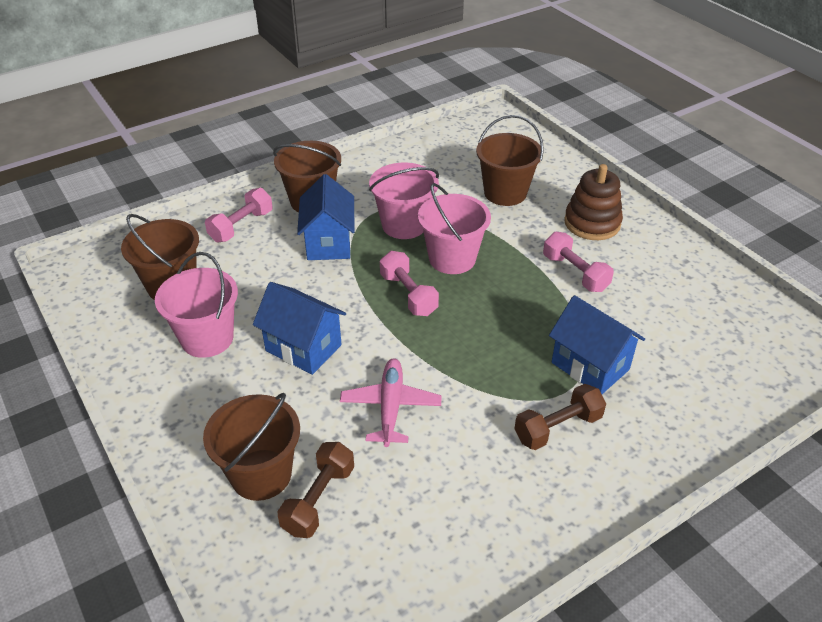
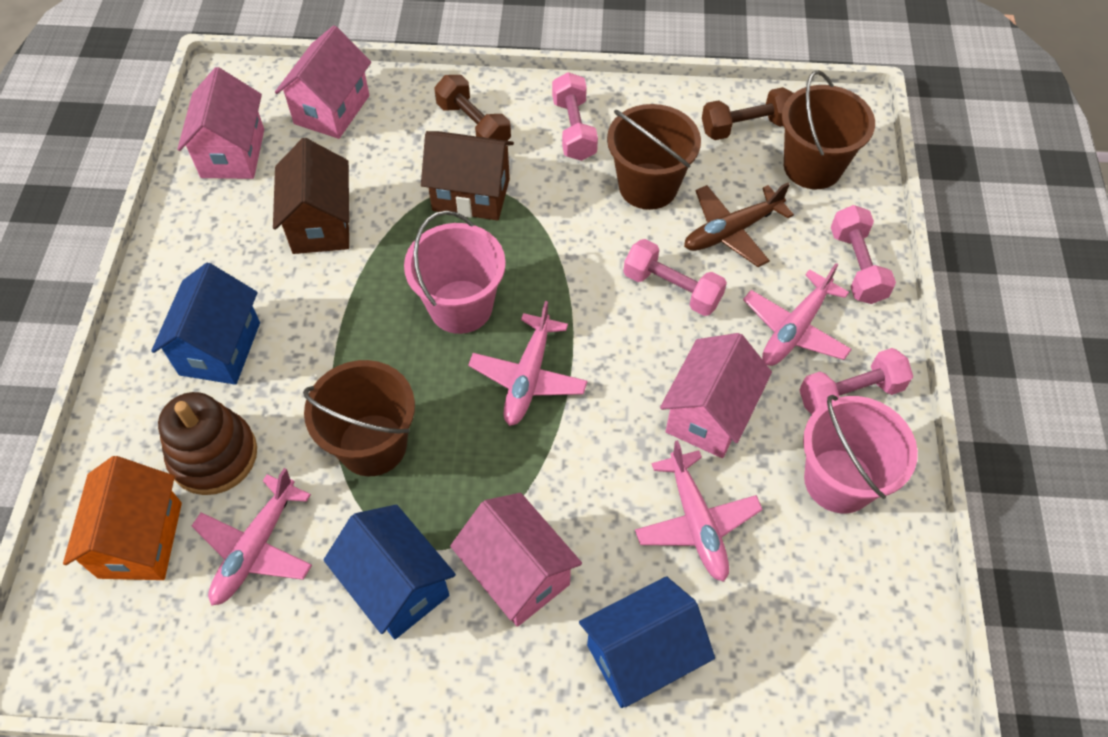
brown bucket: 4 -> 3
brown house: 0 -> 2
brown plane: 0 -> 1
orange house: 0 -> 1
pink bucket: 3 -> 2
pink dumbbell: 3 -> 4
pink house: 0 -> 4
pink plane: 1 -> 4

